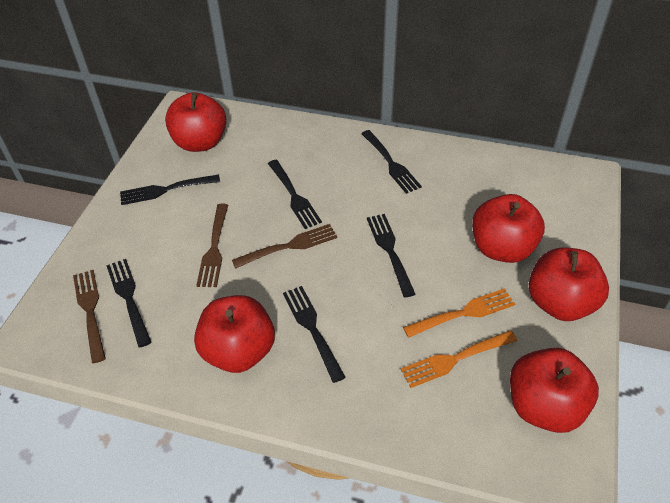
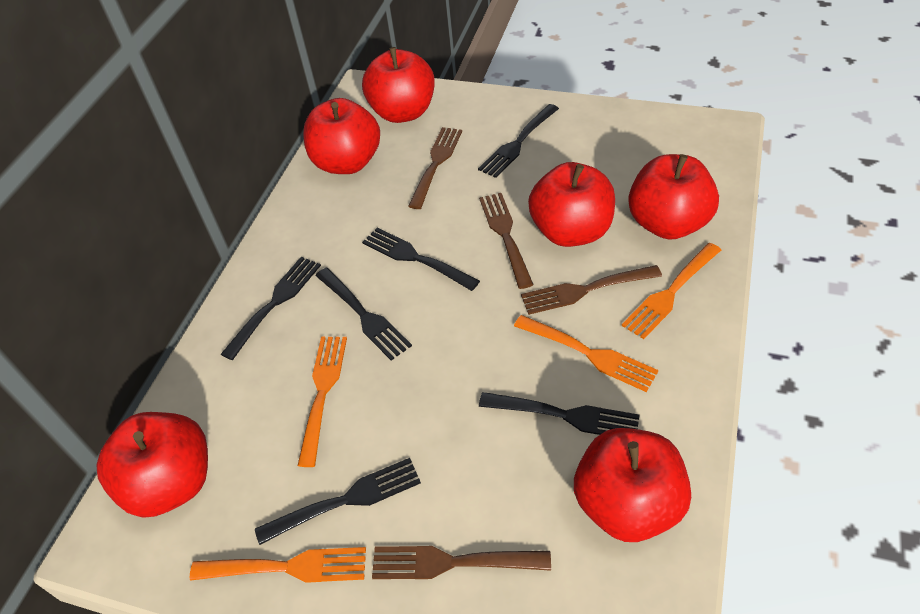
brown fork: 3 -> 4
orange fork: 2 -> 4
red apple: 5 -> 6

